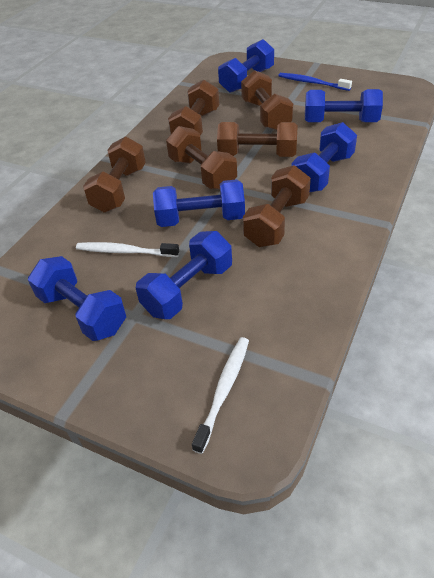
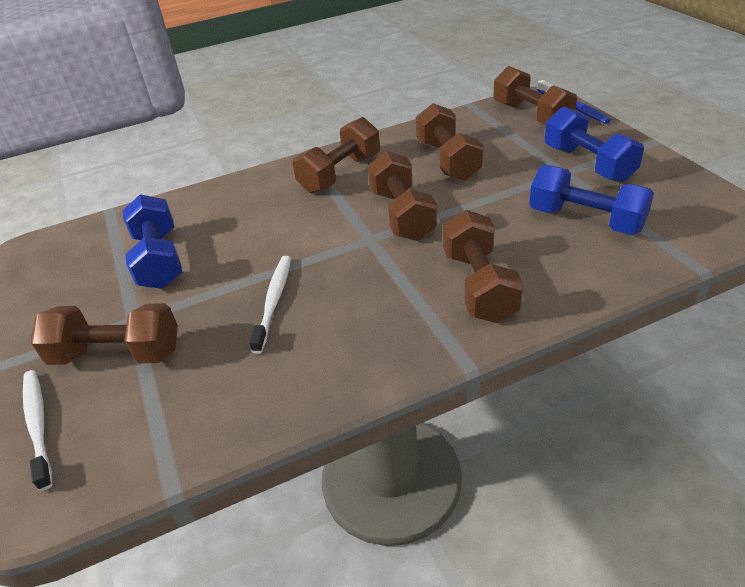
blue dumbbell: 6 -> 3

